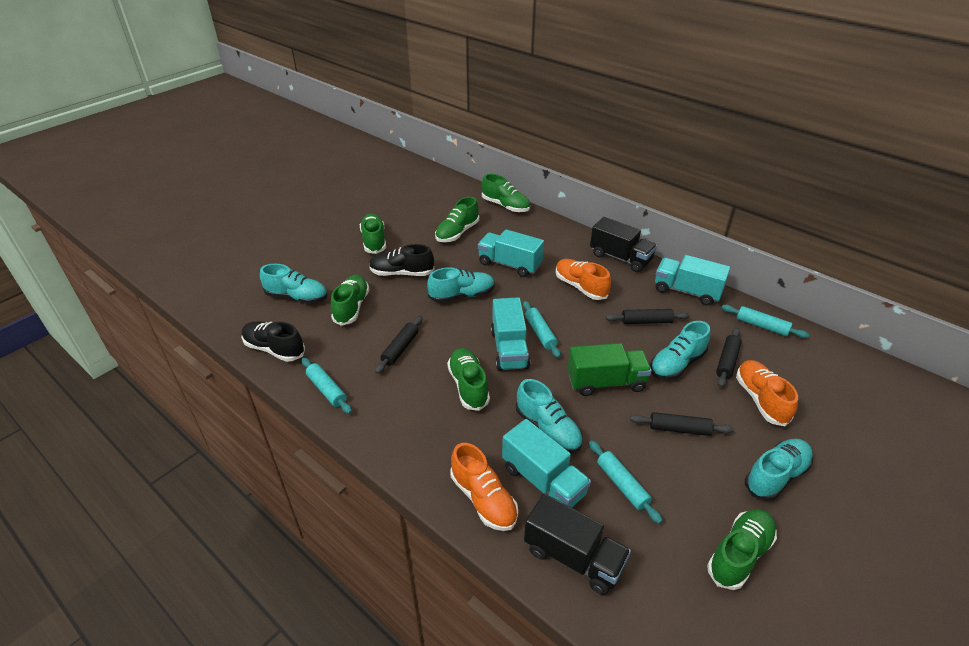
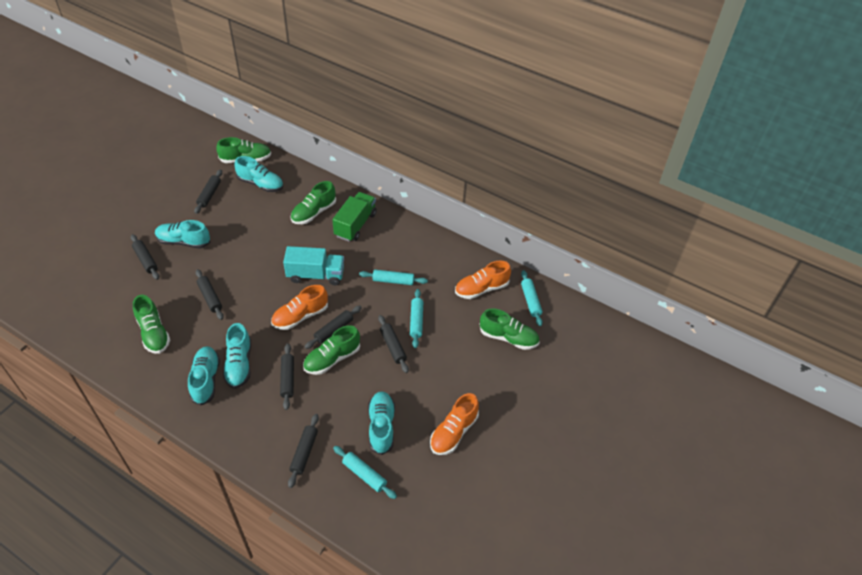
black rolling pin: 4 -> 7
black shoe: 2 -> 0
black truck: 2 -> 0
green shoe: 6 -> 5
turquoise truck: 4 -> 1

